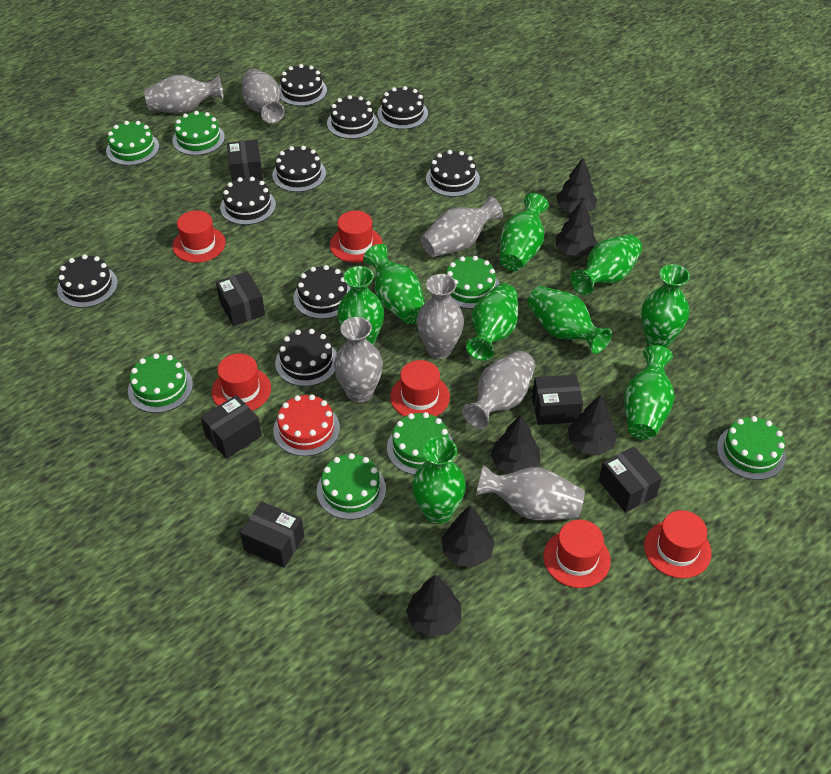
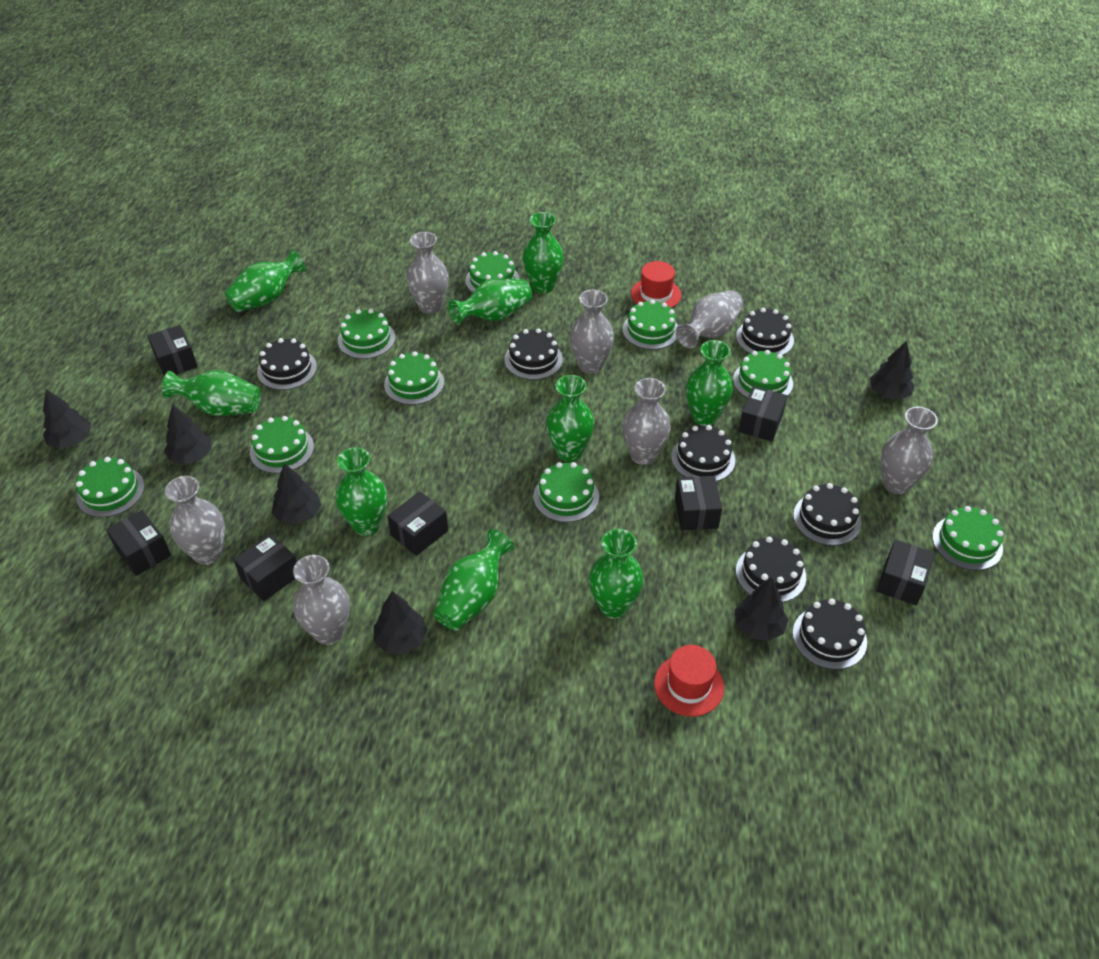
black box: 6 -> 7
black cake: 9 -> 7
green cake: 7 -> 9
red cake: 1 -> 0
red hat: 6 -> 2

